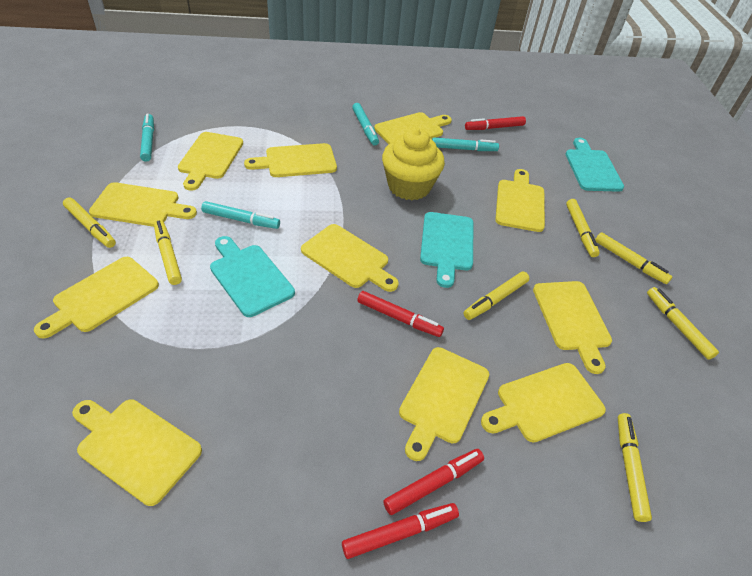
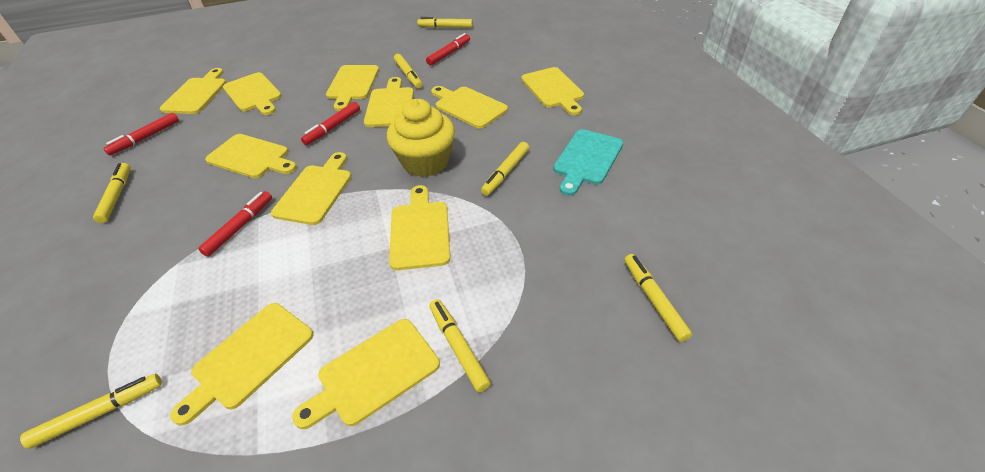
turquoise cutting board: 3 -> 1
turquoise marker: 4 -> 0

